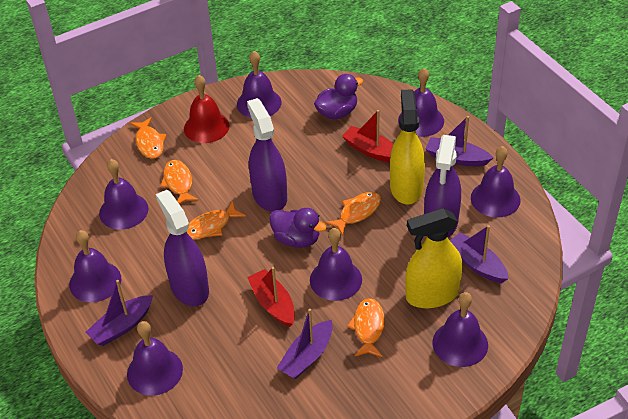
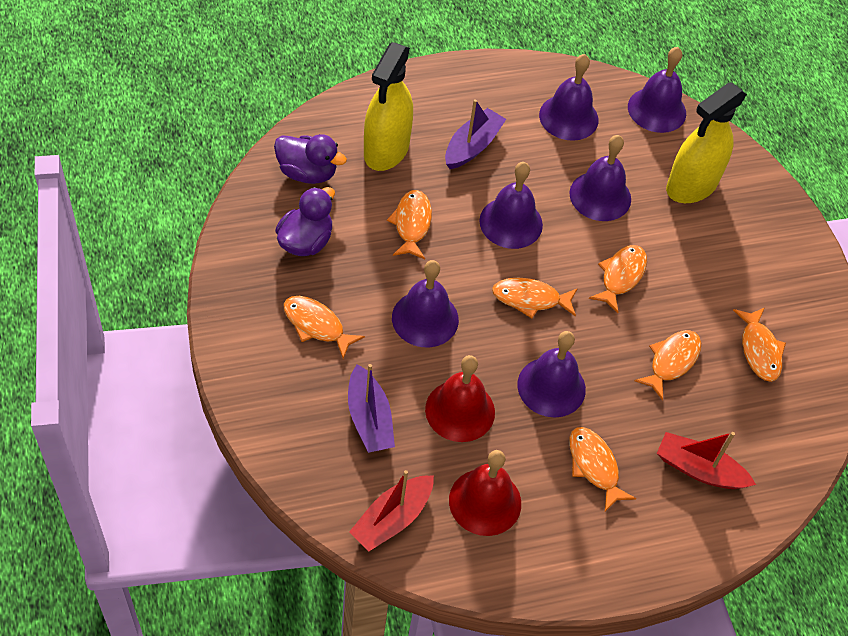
orange fish: 5 -> 7
purple bell: 8 -> 6
purple boat: 4 -> 2
purple spray bottle: 3 -> 0
red bell: 1 -> 2

